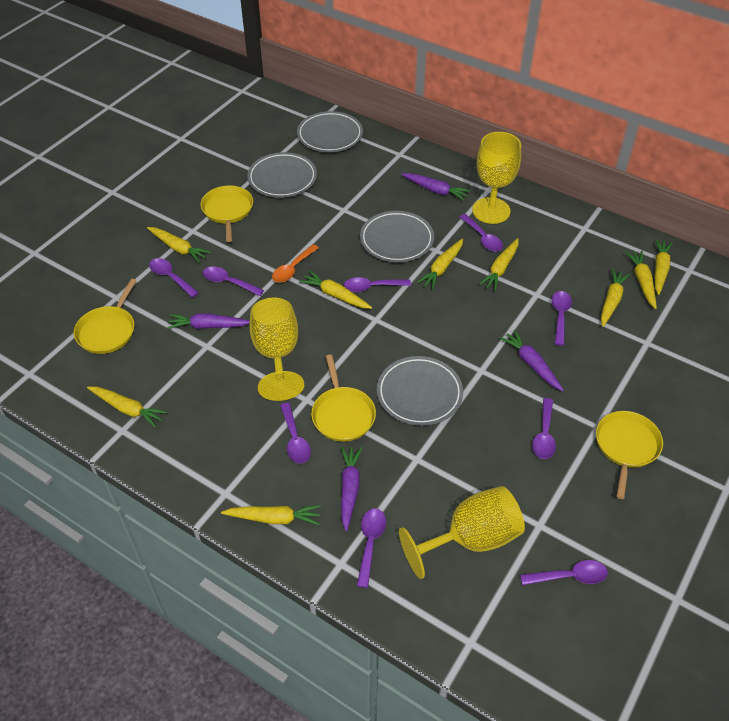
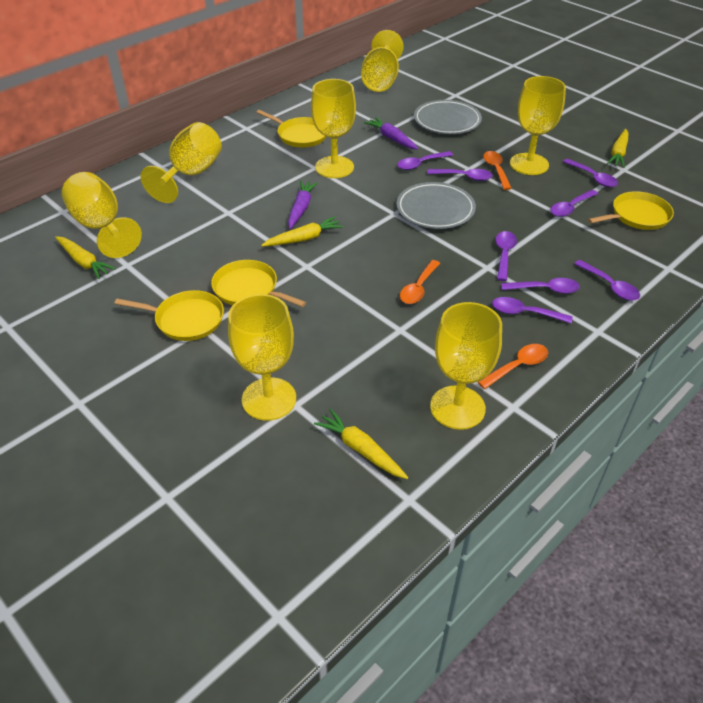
grey plate: 4 -> 2
orange spoon: 1 -> 3
purple carrot: 4 -> 2
purple spoon: 9 -> 8
yellow carrot: 9 -> 4
yellow goblet: 3 -> 7

